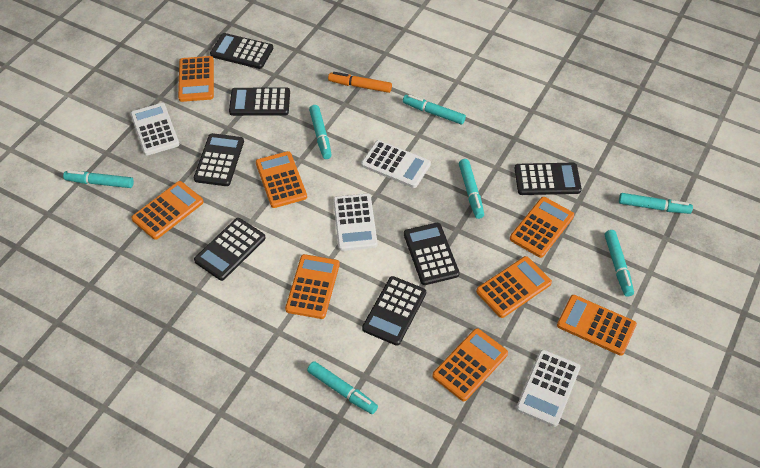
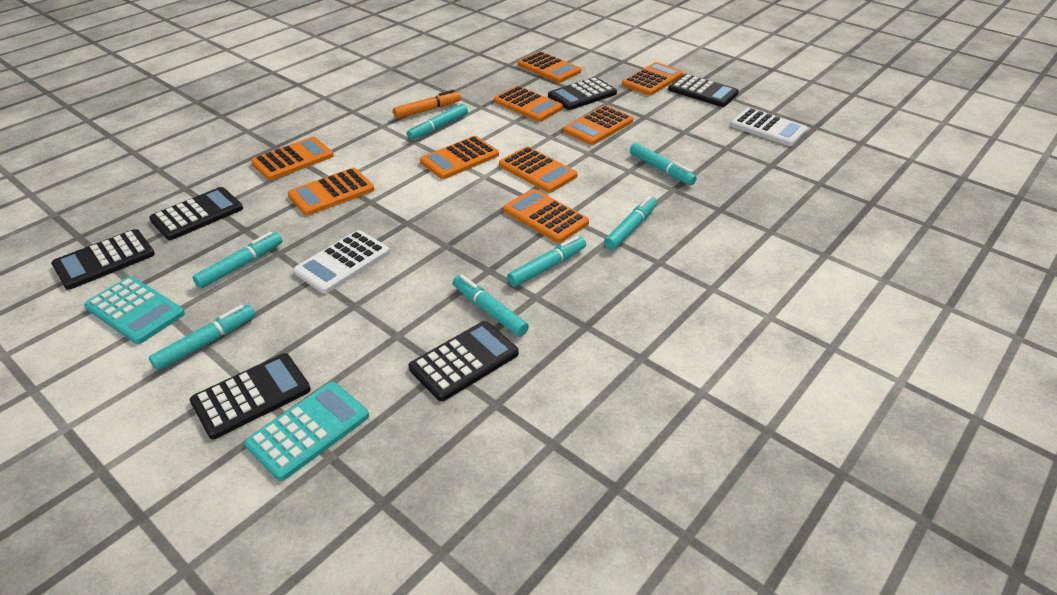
black calculator: 7 -> 6
orange calculator: 8 -> 9
turquoise calculator: 0 -> 2
white calculator: 4 -> 2

